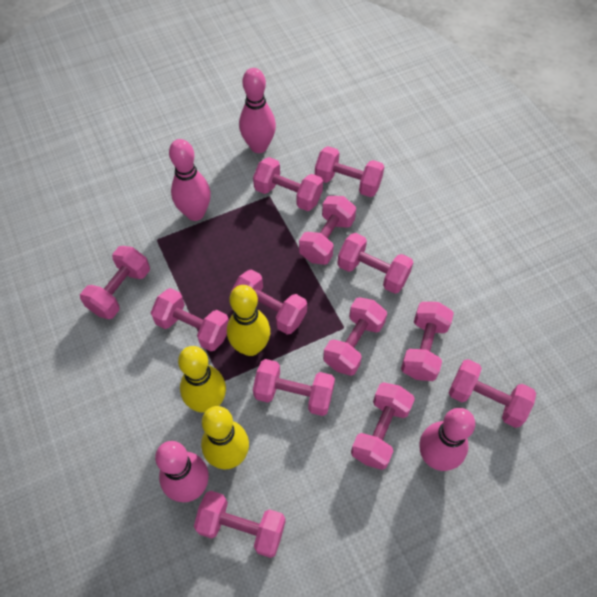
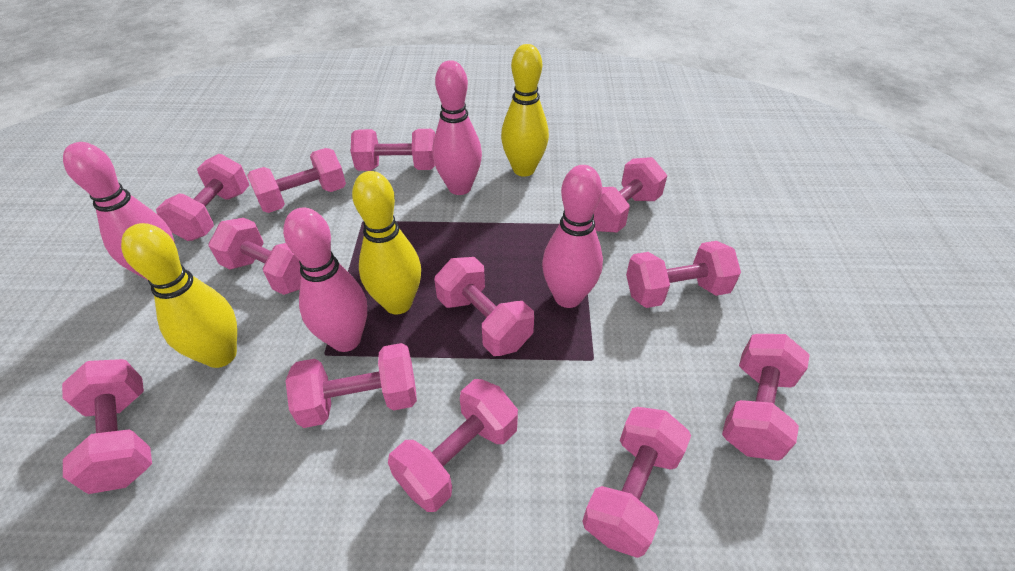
pink dumbbell: 13 -> 12

